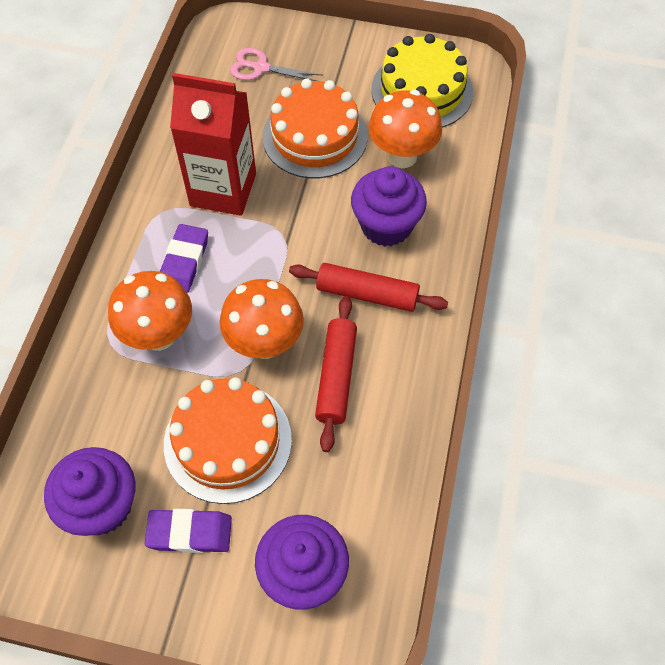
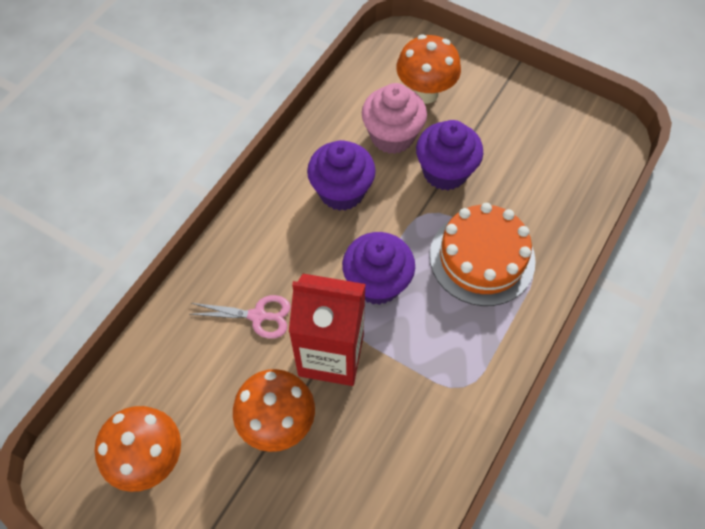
orange cake: 2 -> 1
pink cupcake: 0 -> 1
purple eraser: 2 -> 0
red rolling pin: 2 -> 0
yellow cake: 1 -> 0

